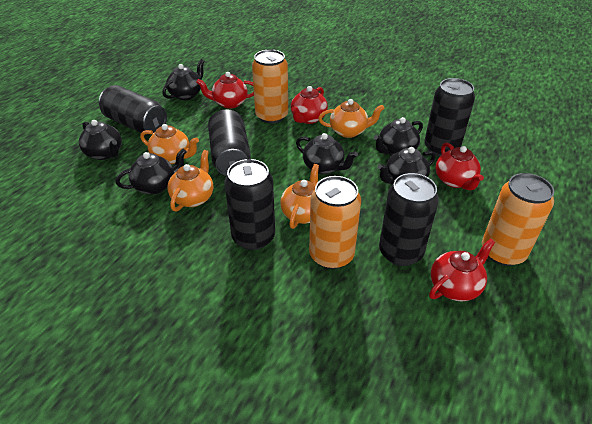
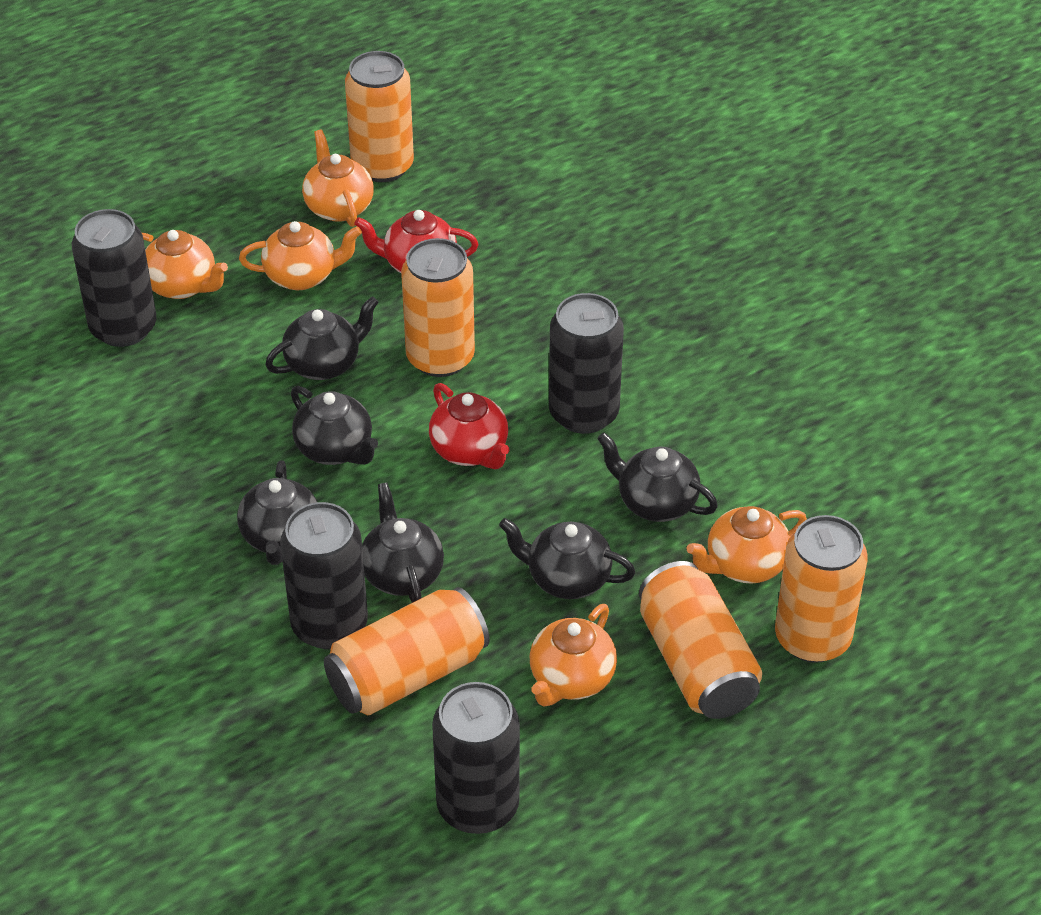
black can: 5 -> 4
orange can: 3 -> 5
orange teapot: 4 -> 5
red teapot: 4 -> 2

